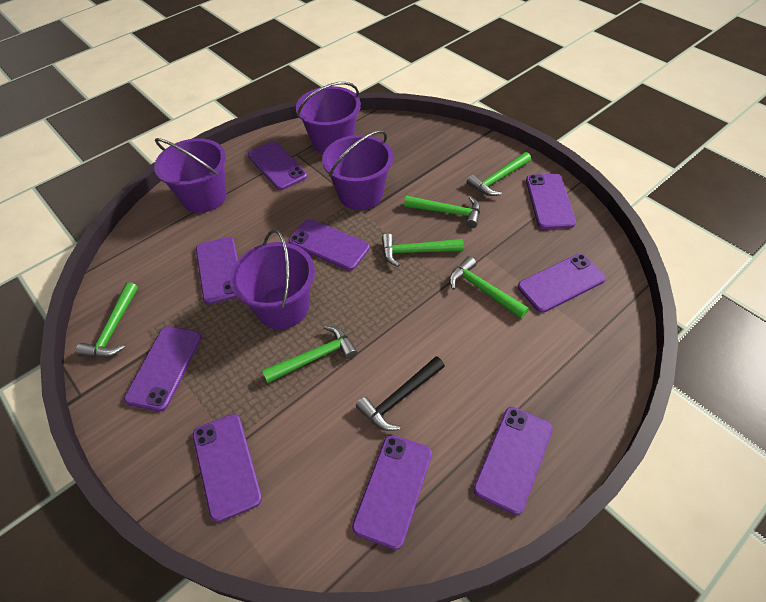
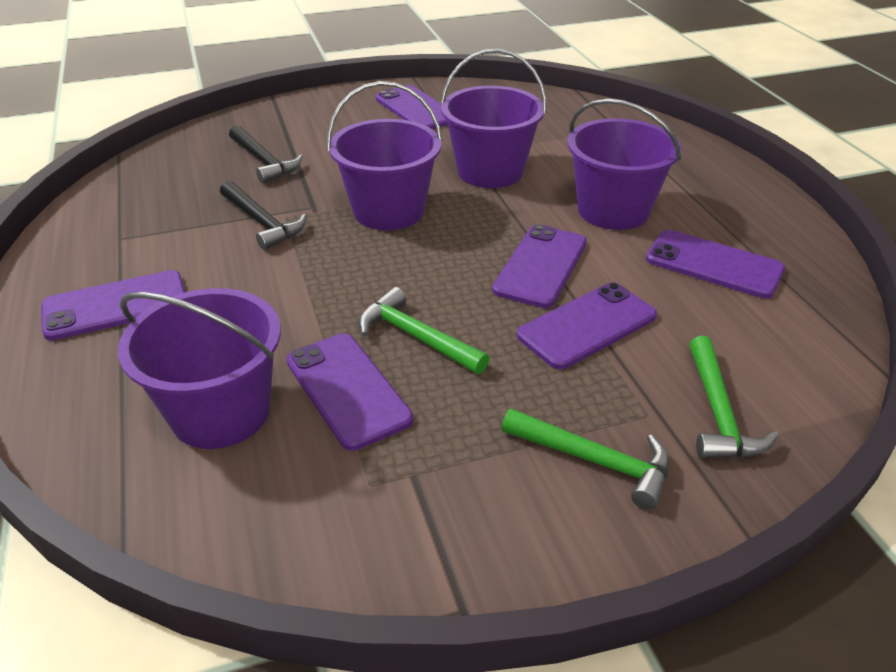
black hammer: 1 -> 2
green hammer: 6 -> 3
purple phone: 9 -> 6

